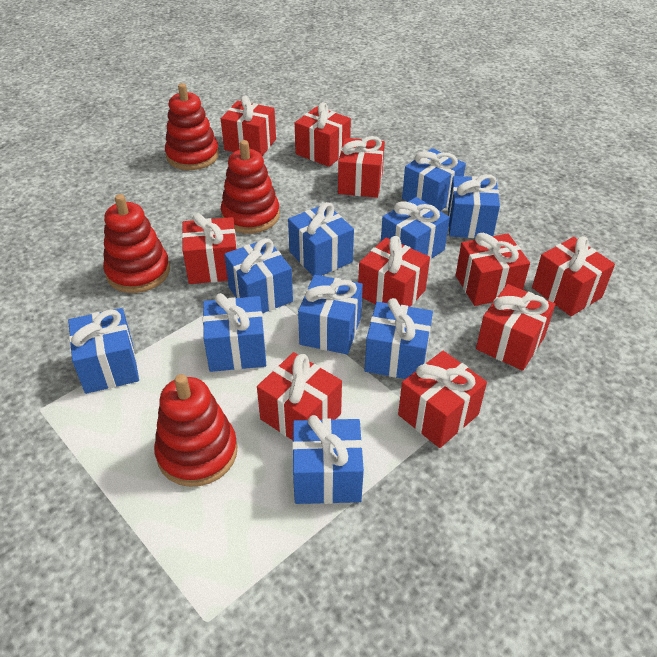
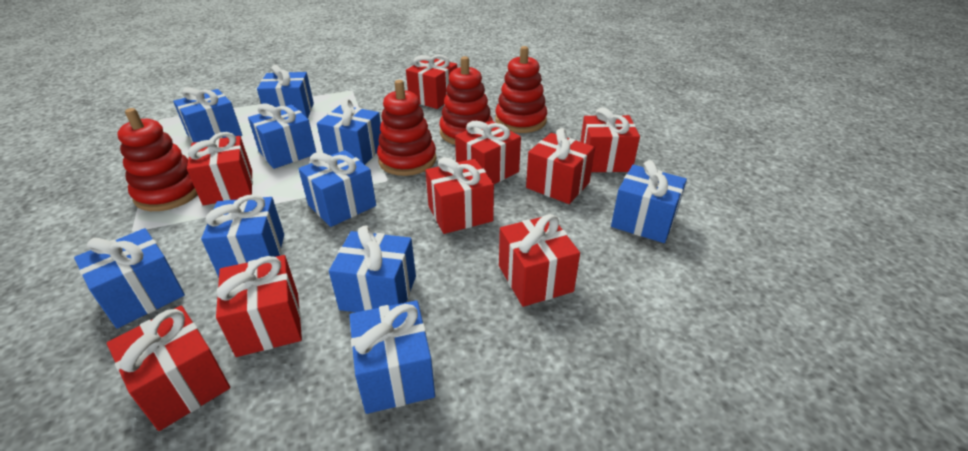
red gift: 10 -> 9

